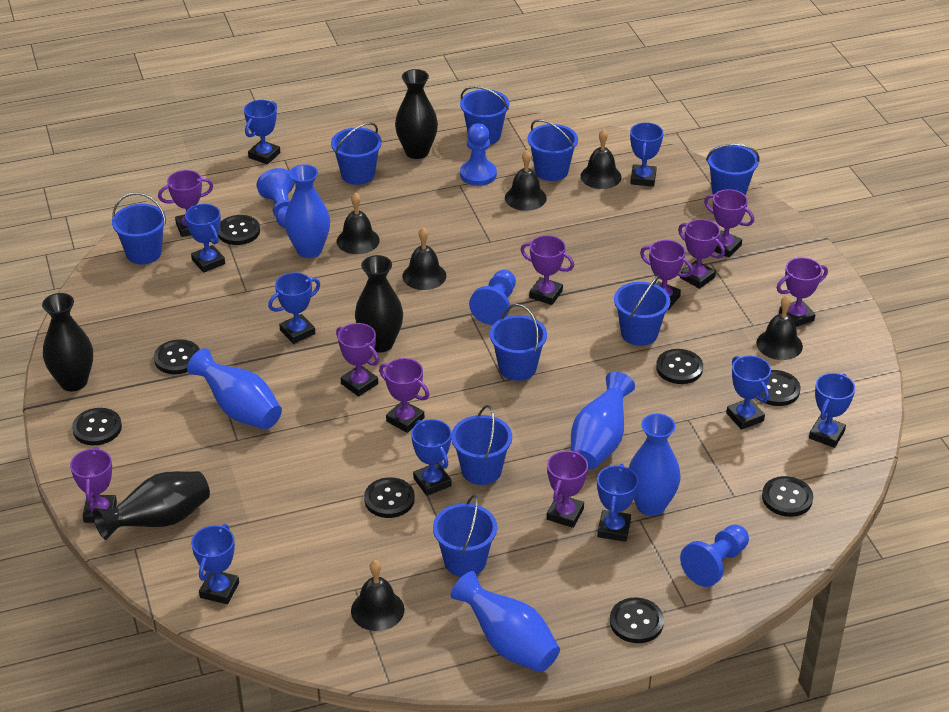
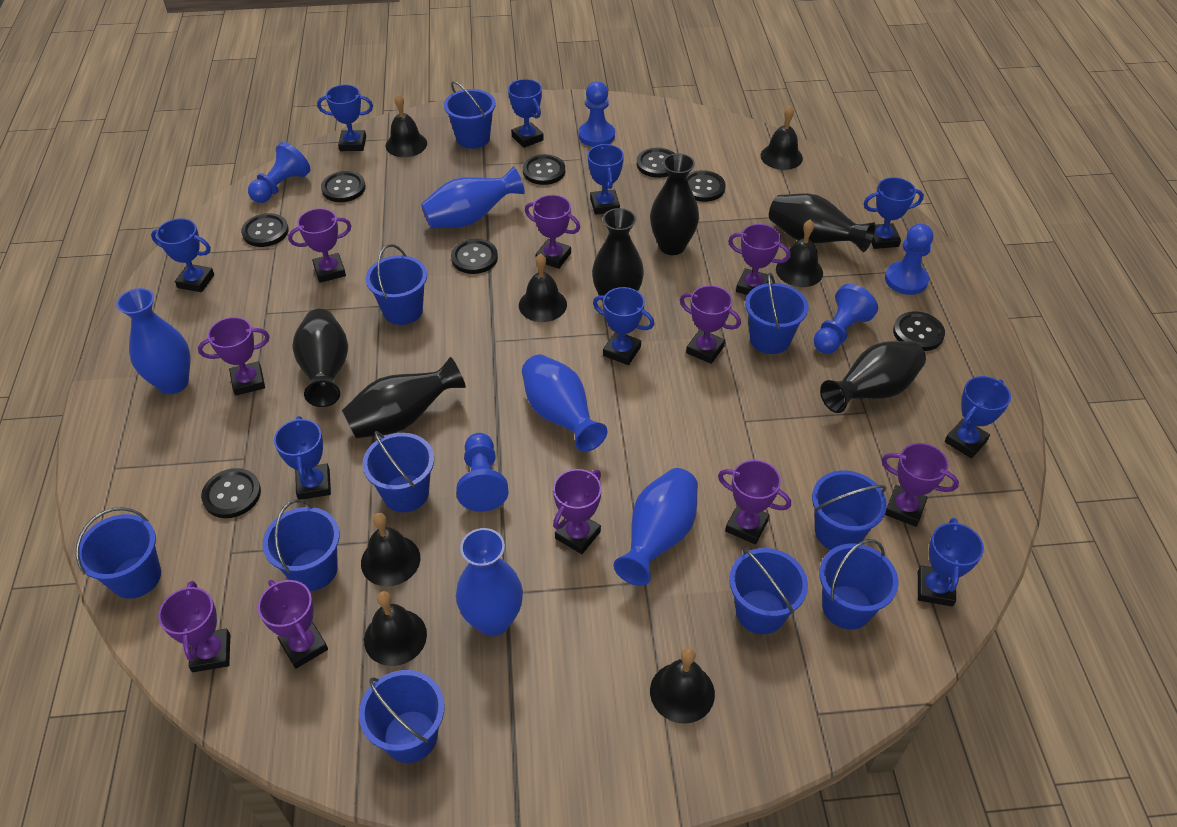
black bell: 6 -> 7
black vase: 4 -> 6
blue bucket: 9 -> 10
blue pawn: 4 -> 5

